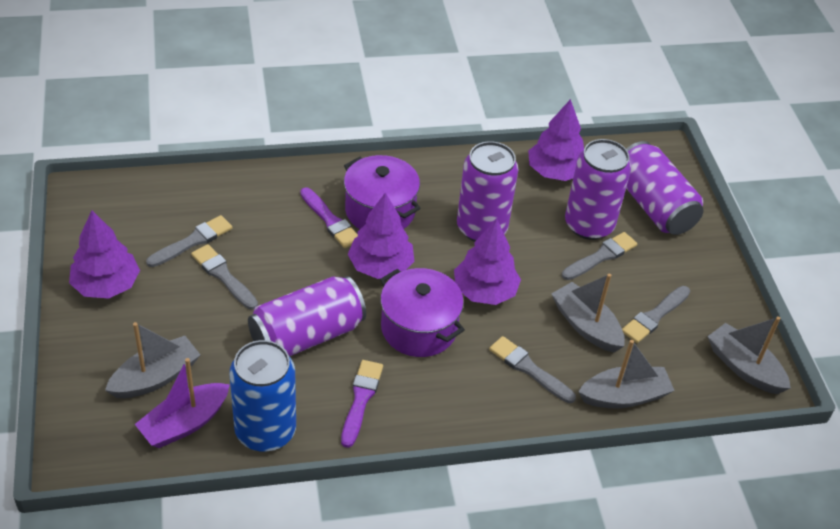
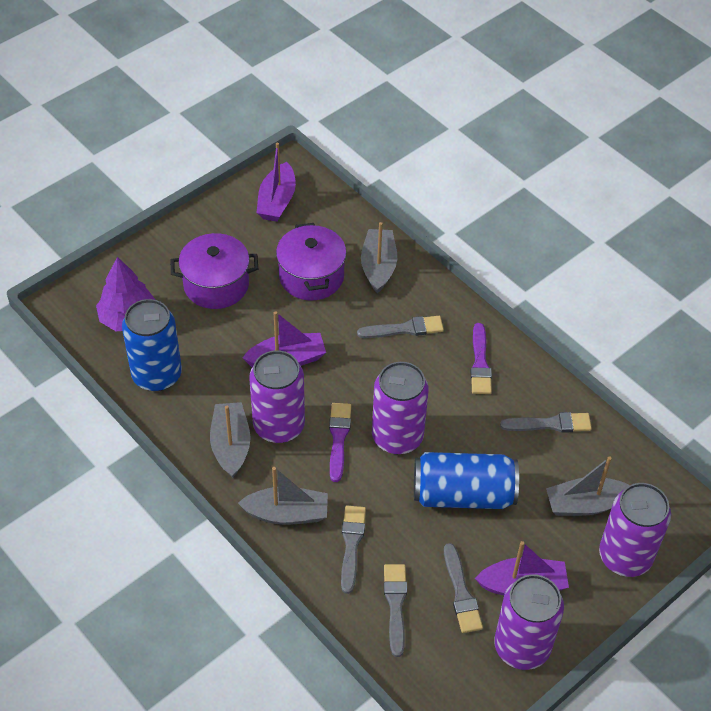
blue can: 1 -> 2
purple boat: 1 -> 3
purple tree: 4 -> 1

